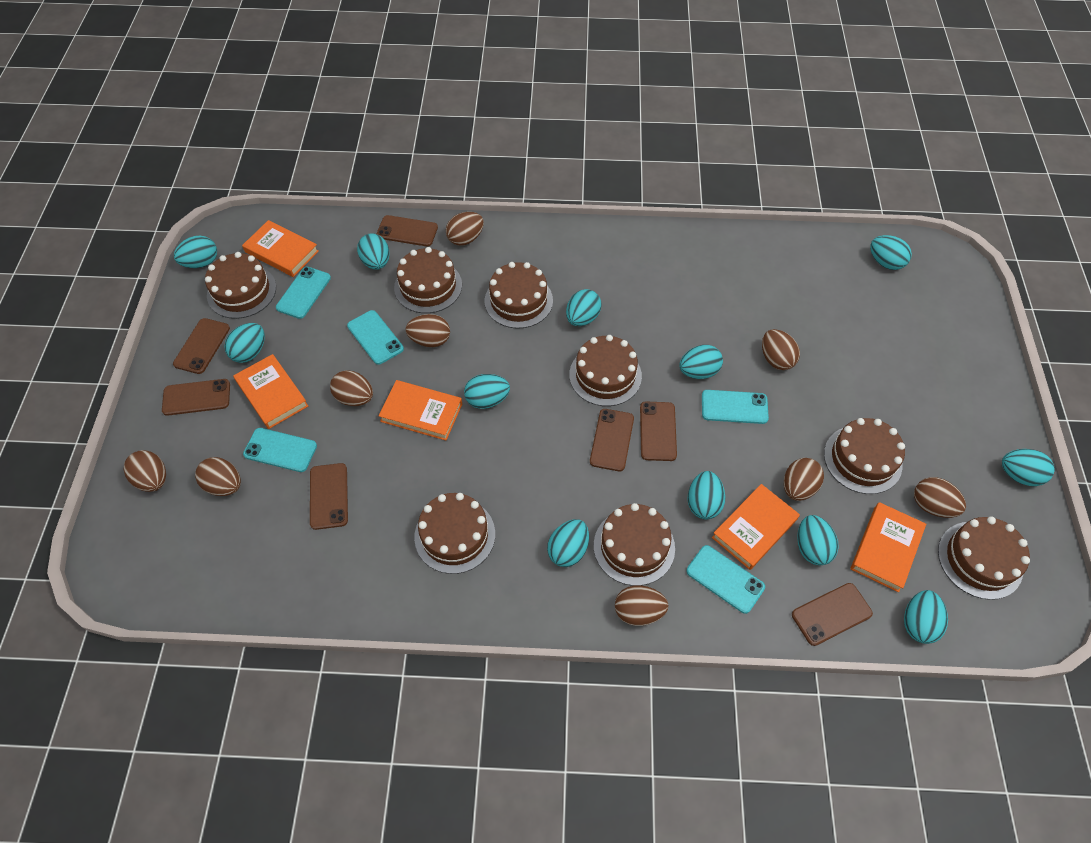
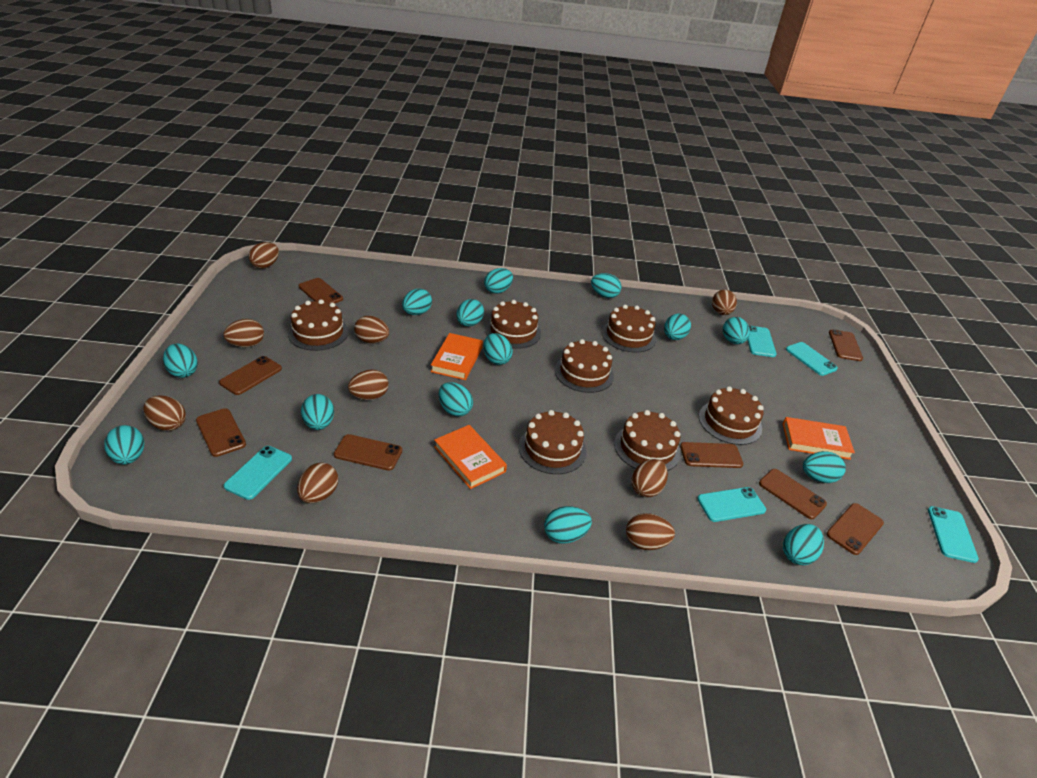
brown cake: 8 -> 7
brown phone: 7 -> 8
orange book: 5 -> 3
turquoise egg: 12 -> 14

